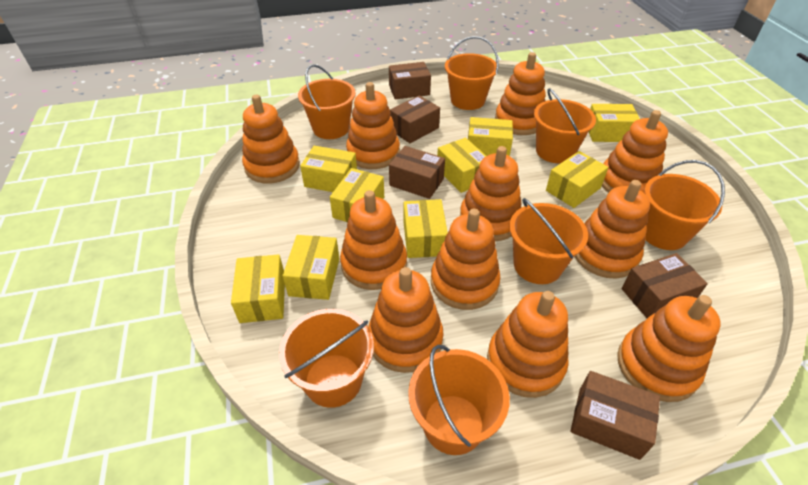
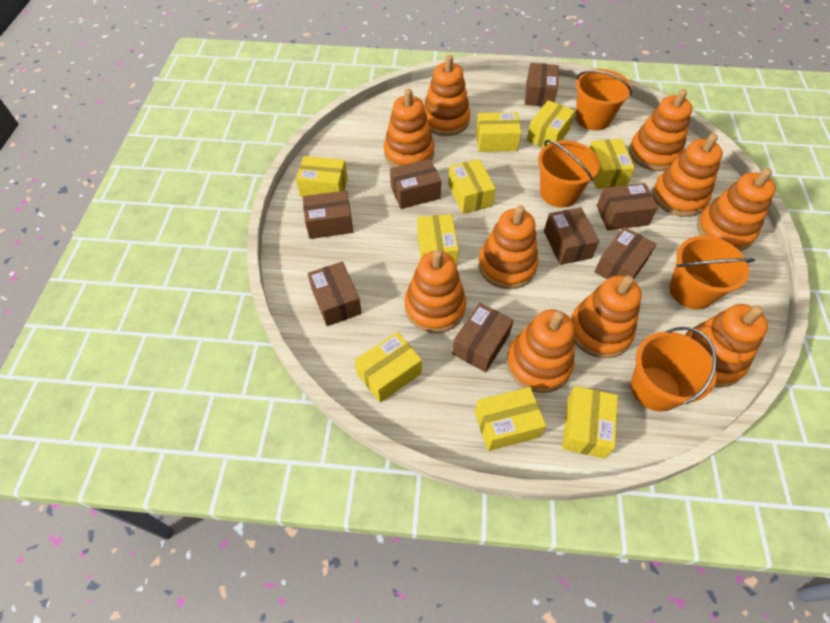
brown box: 5 -> 8
orange bucket: 7 -> 4
orange stacking toy: 11 -> 10

